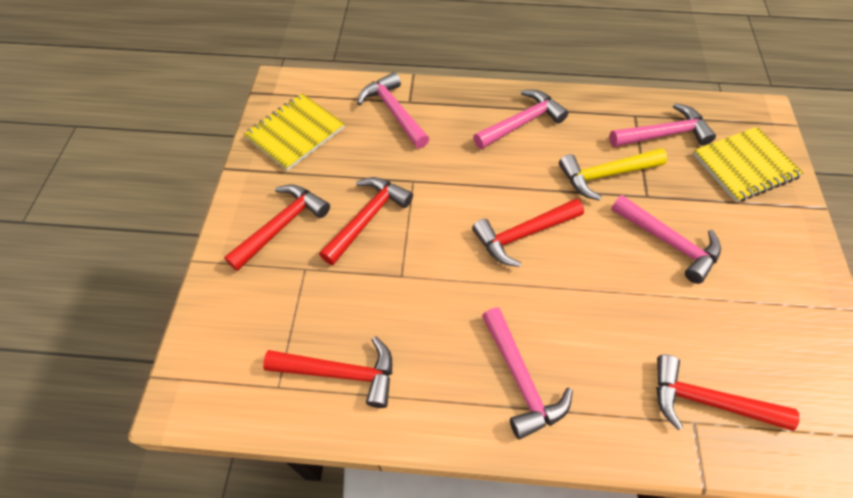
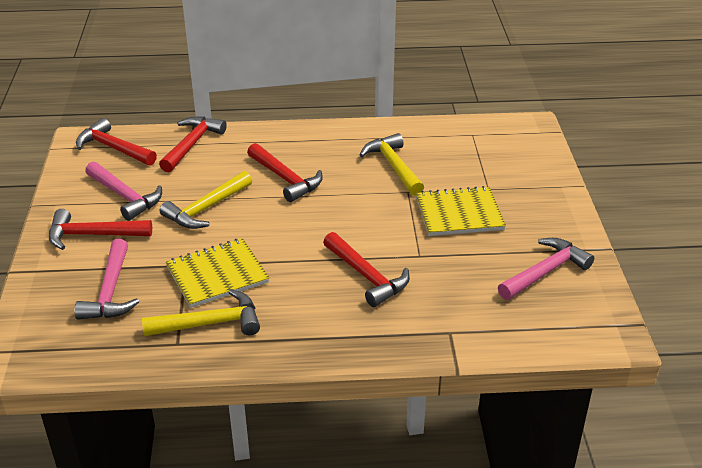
pink hammer: 5 -> 3
yellow hammer: 1 -> 3

